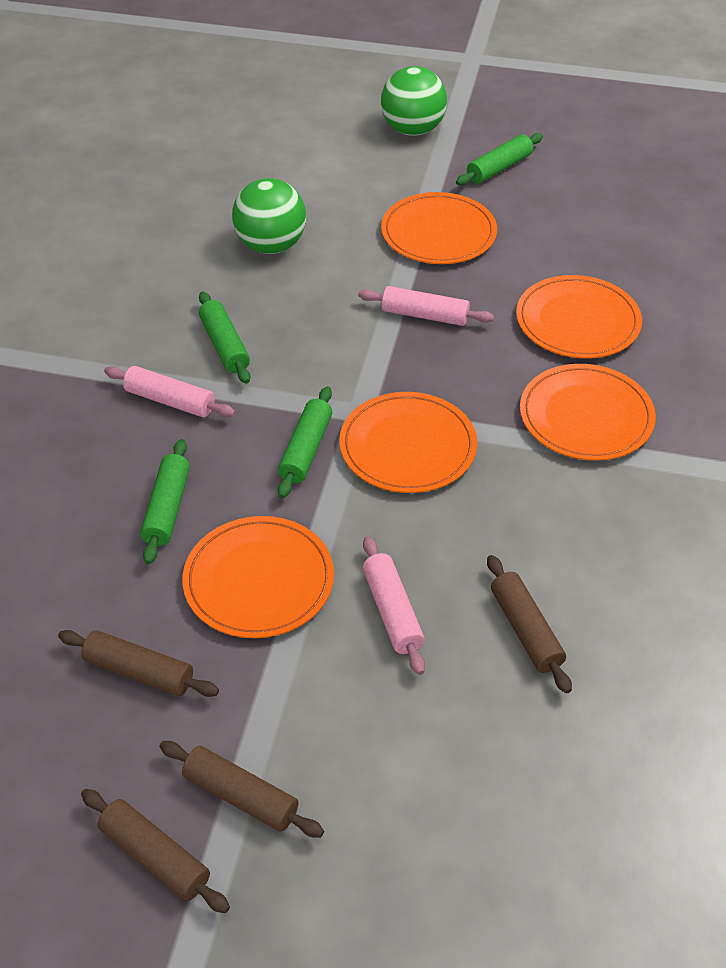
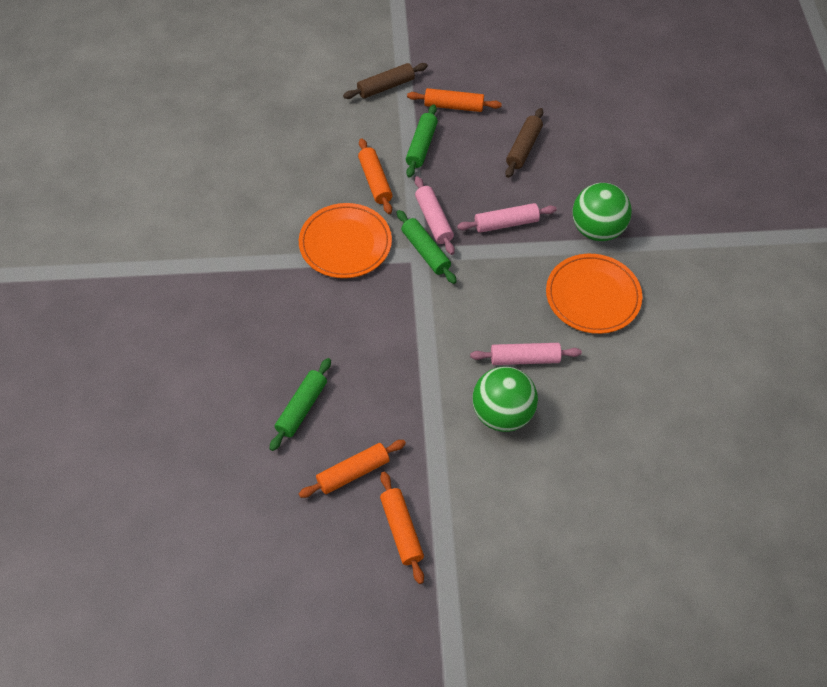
brown rolling pin: 4 -> 2
green rolling pin: 4 -> 3
orange plate: 5 -> 2
orange rolling pin: 0 -> 4

